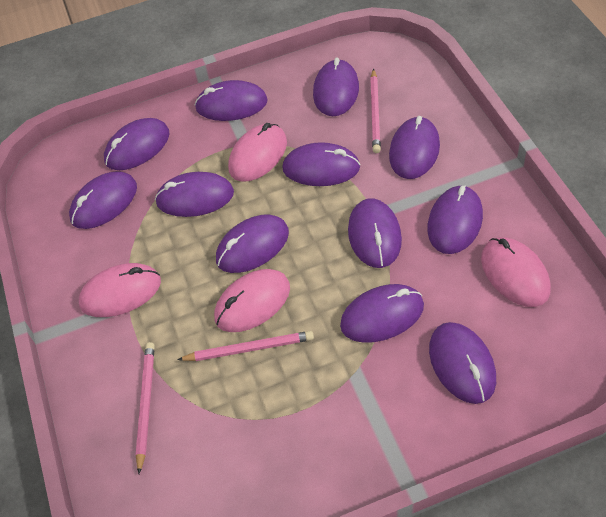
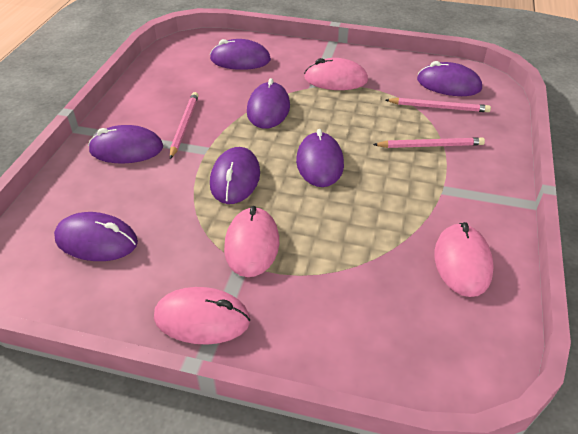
purple mouse: 12 -> 7

